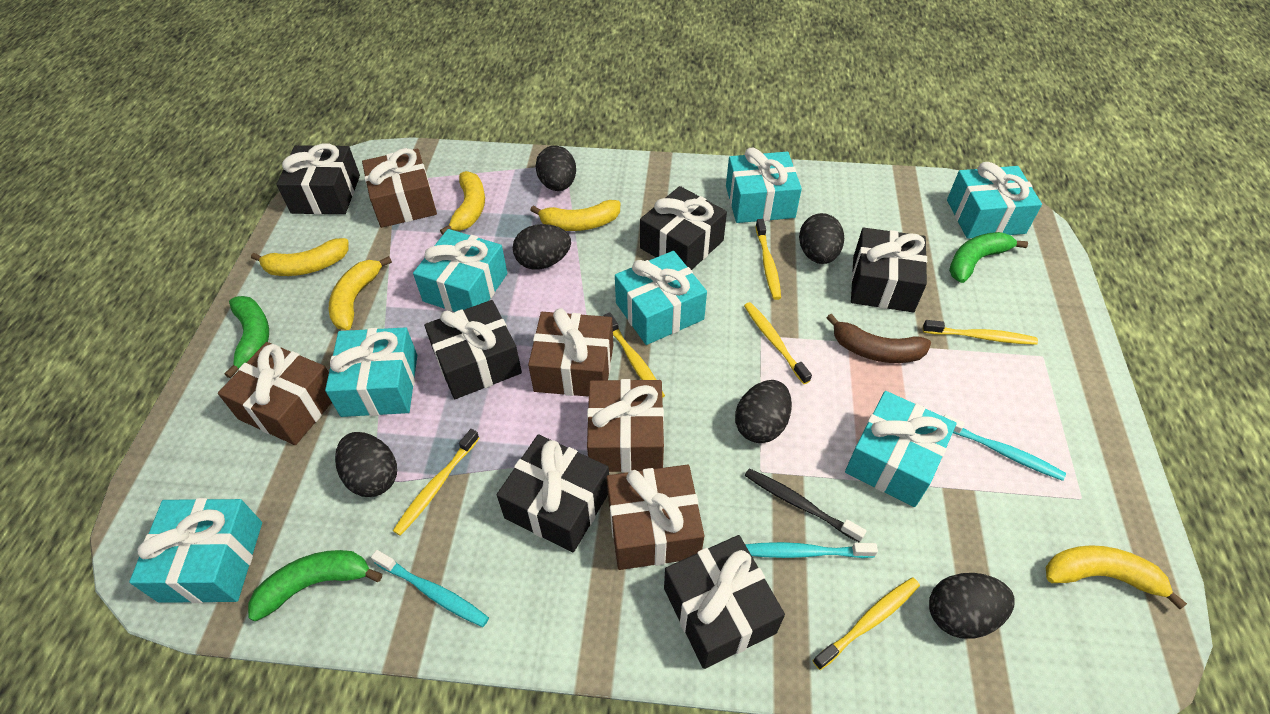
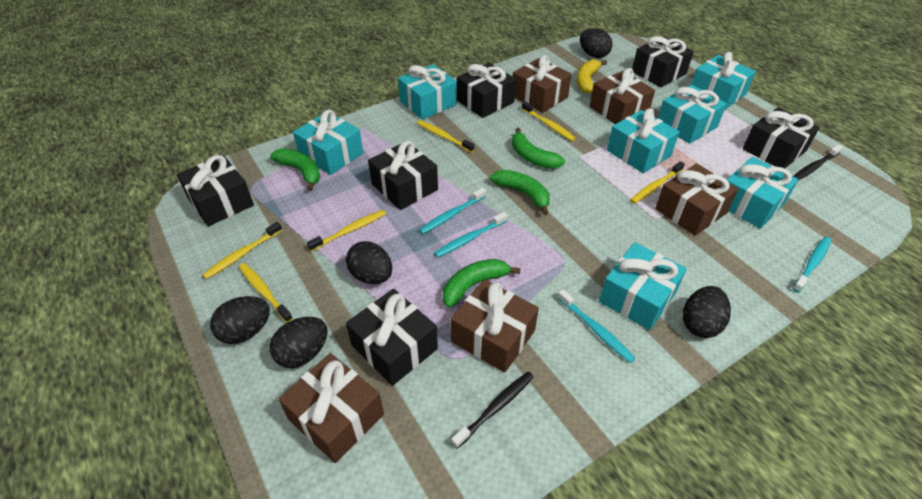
black egg: 6 -> 5
black toothbrush: 1 -> 2
brown banana: 1 -> 0
green banana: 3 -> 4
turquoise toothbrush: 3 -> 4
yellow banana: 5 -> 1

